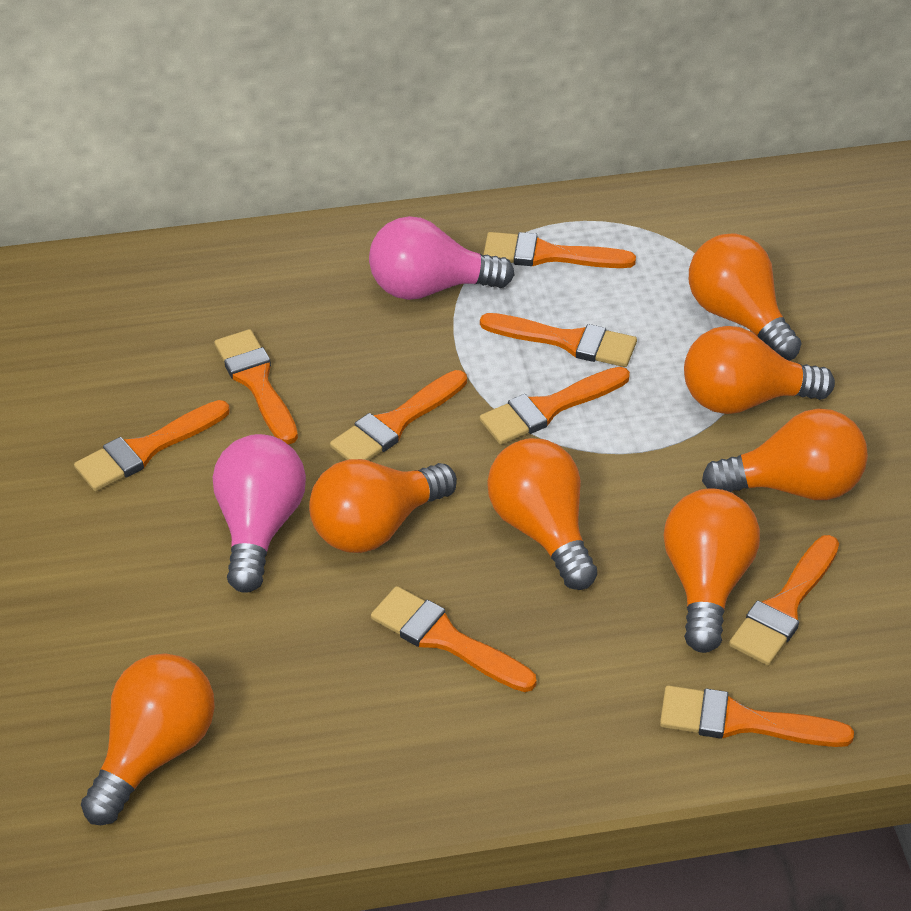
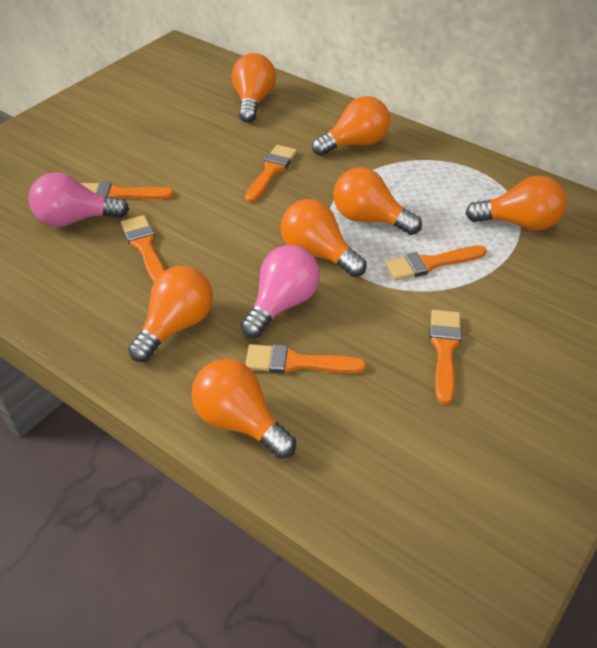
orange brush: 9 -> 6

